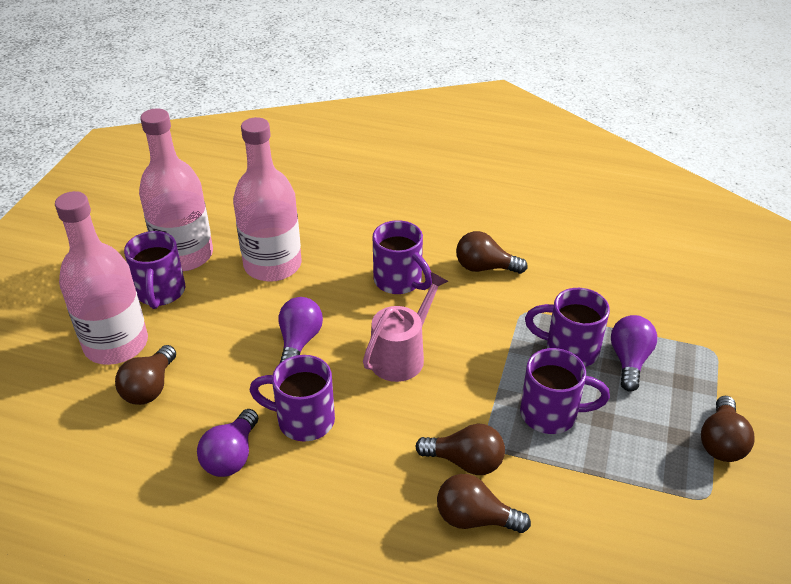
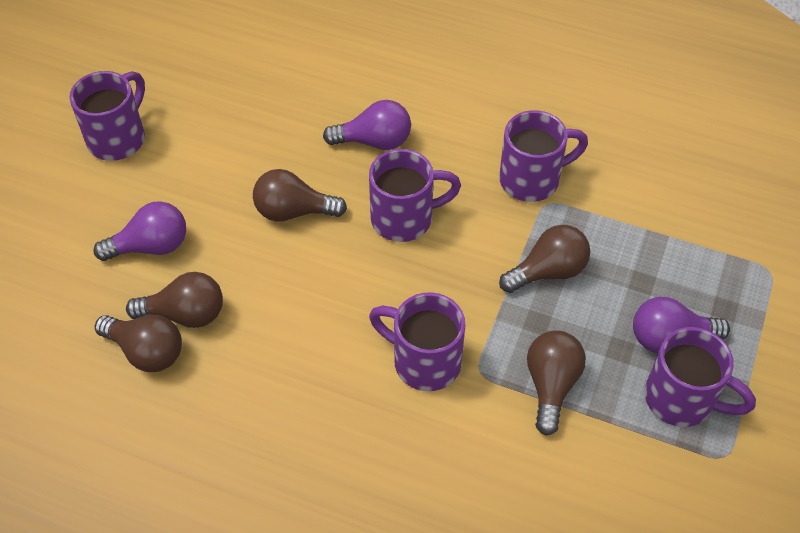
pink bottle: 3 -> 0
pink watering can: 1 -> 0

